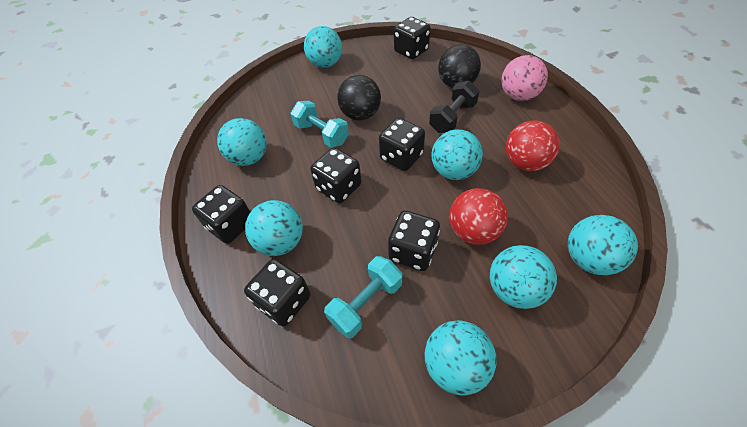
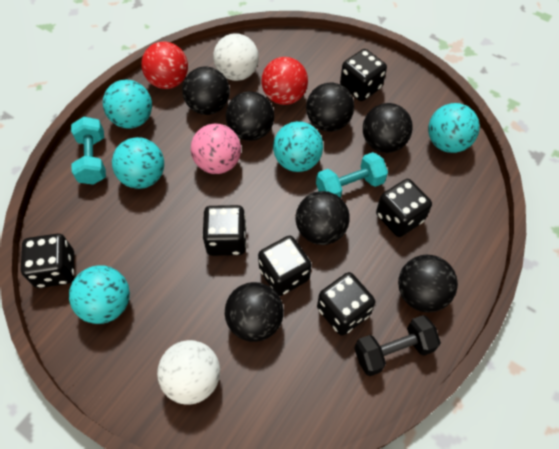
black ball: 2 -> 7
turquoise ball: 7 -> 5
white ball: 0 -> 2

